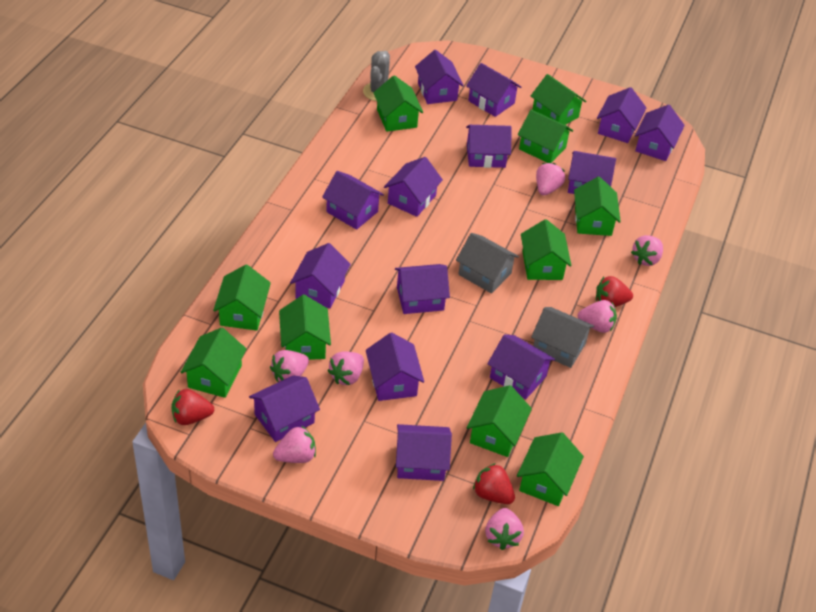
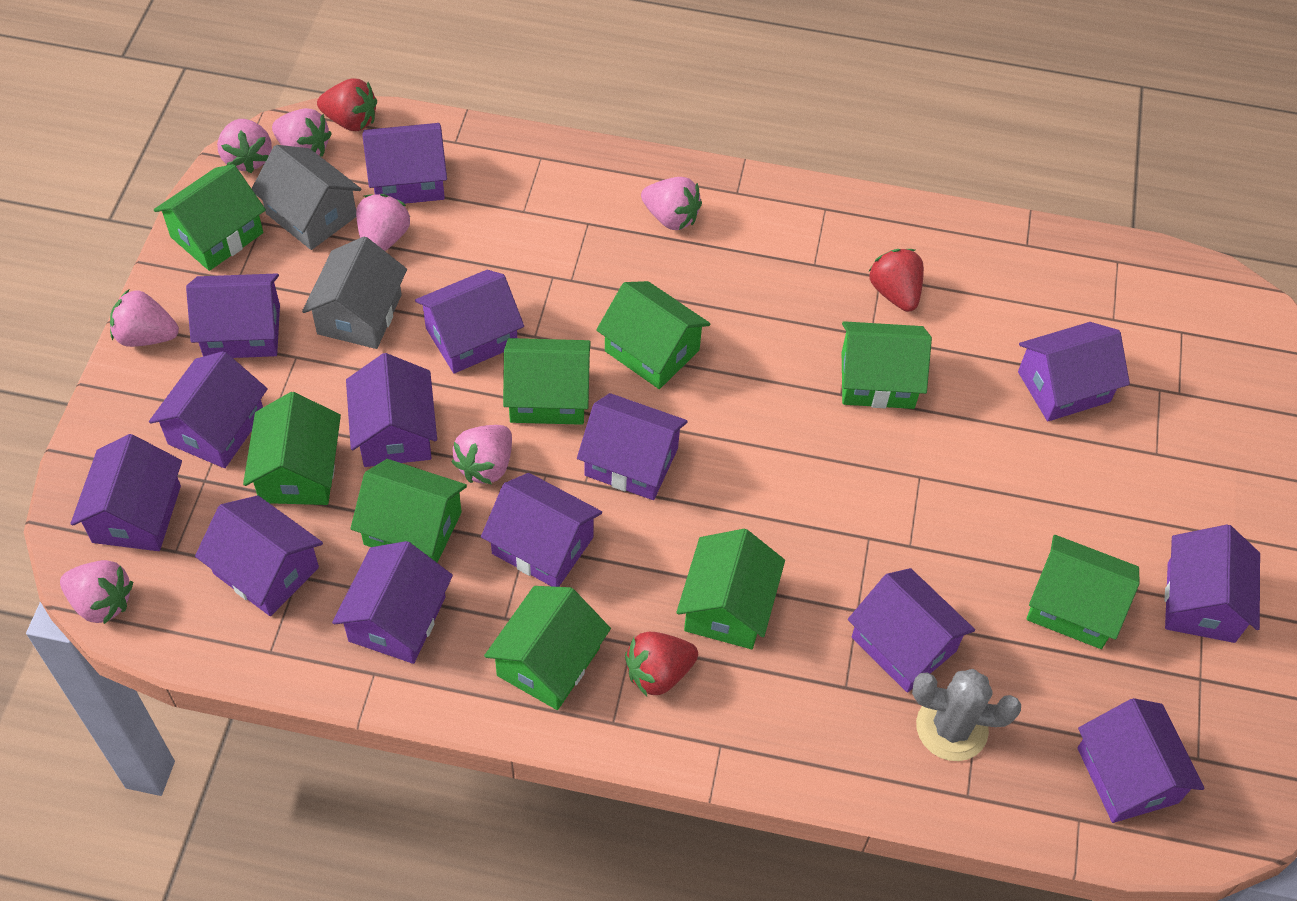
green house: 10 -> 9

